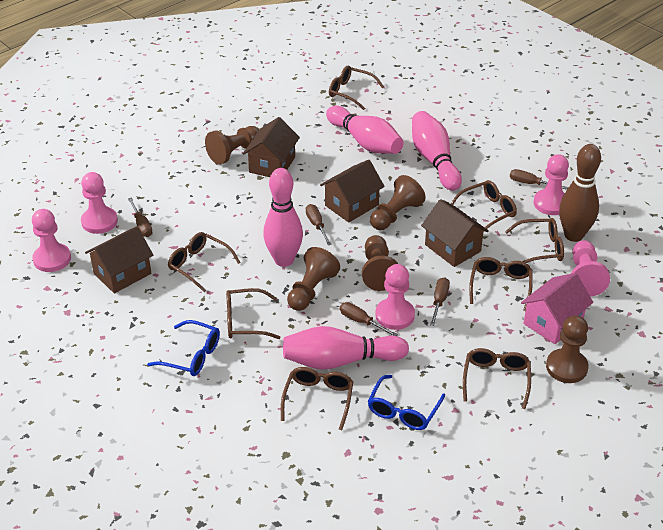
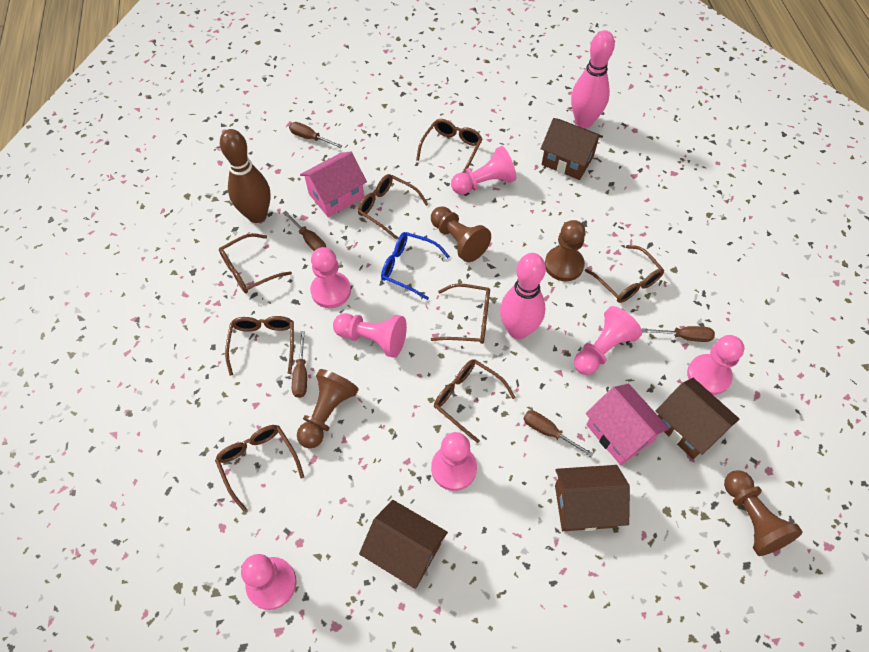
blue glasses: 2 -> 1
brown pawn: 5 -> 4
pink bowling pin: 4 -> 2
pink house: 1 -> 2
pink pawn: 5 -> 7

